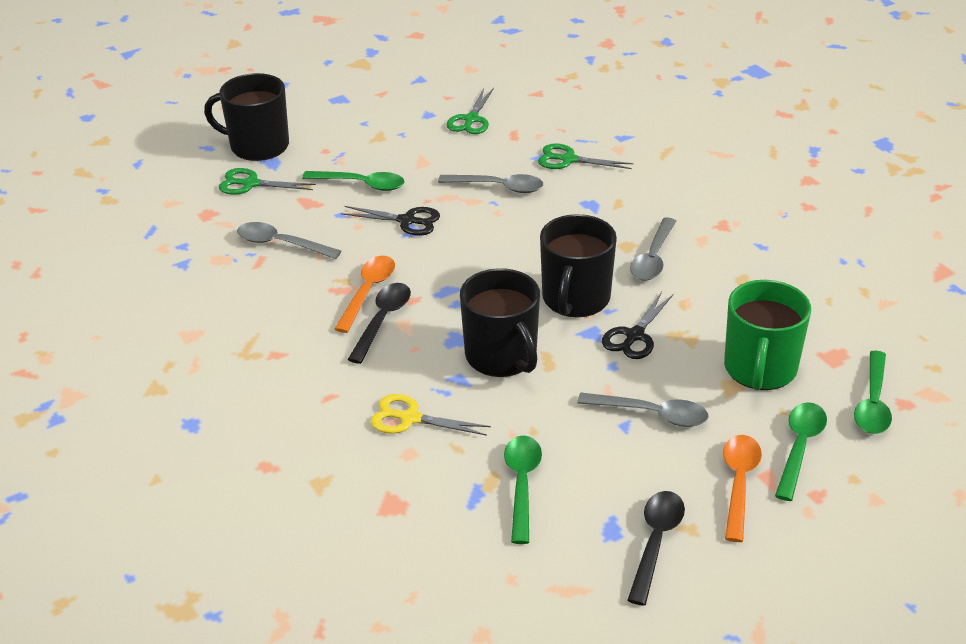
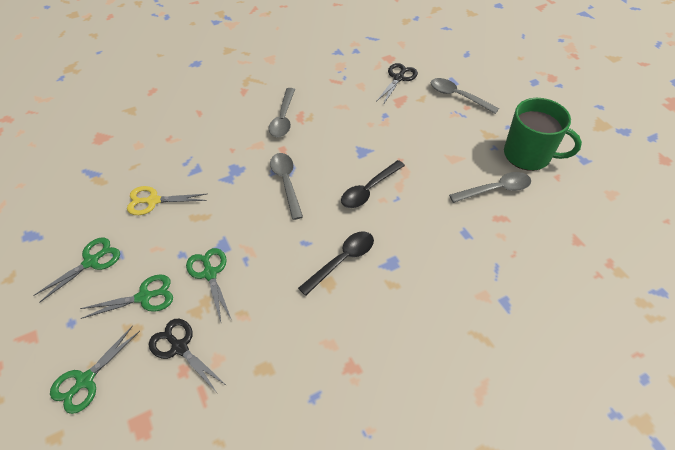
black mug: 3 -> 0
green scissors: 3 -> 4
green spoon: 4 -> 0
orange spoon: 2 -> 0

